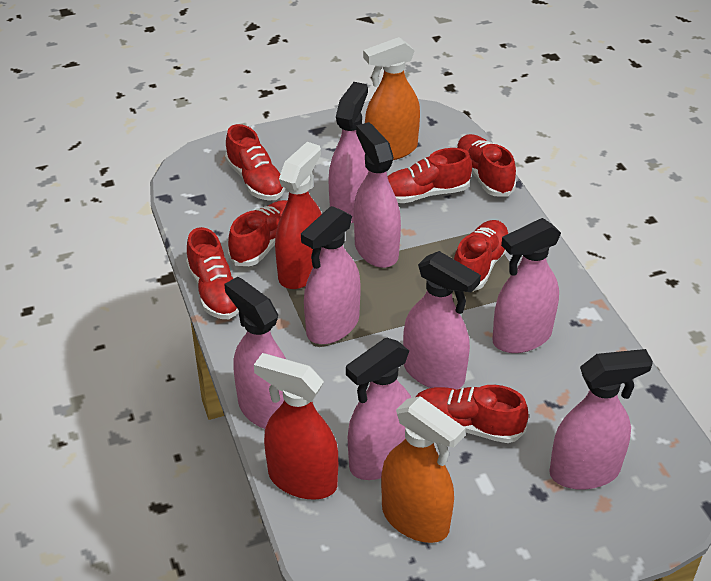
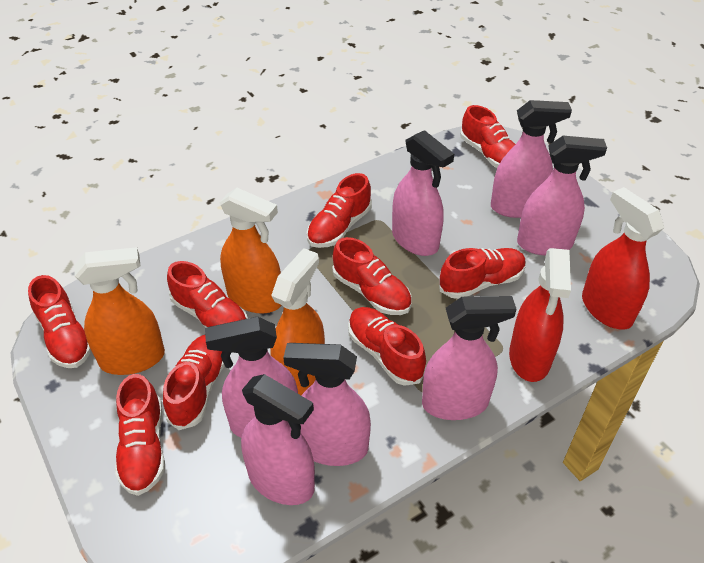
orange spray bottle: 2 -> 3
pink spray bottle: 8 -> 7
red shoe: 7 -> 9

